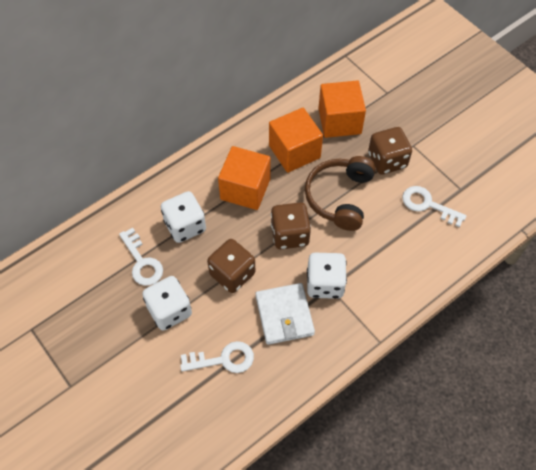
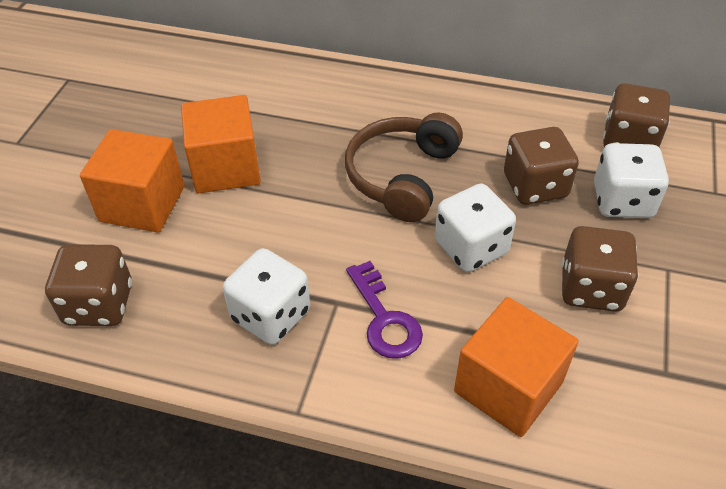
brown dice: 3 -> 4
purple key: 0 -> 1
white key: 3 -> 0
white wallet: 1 -> 0

